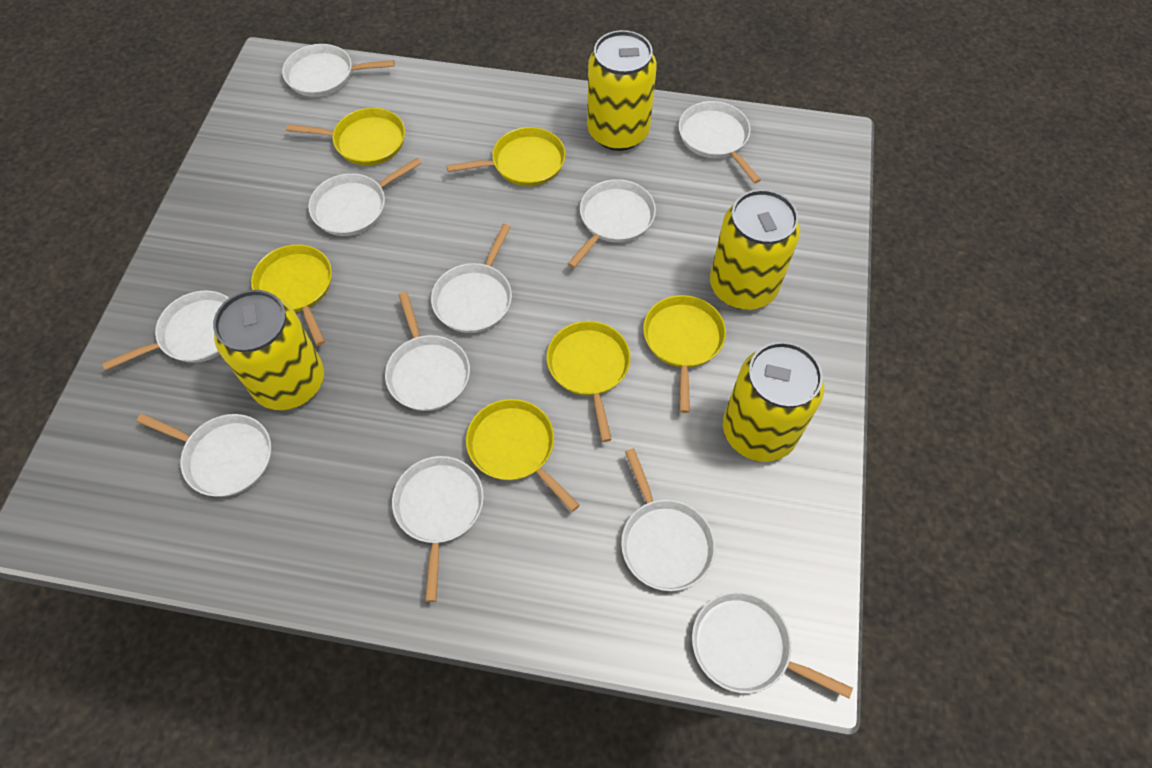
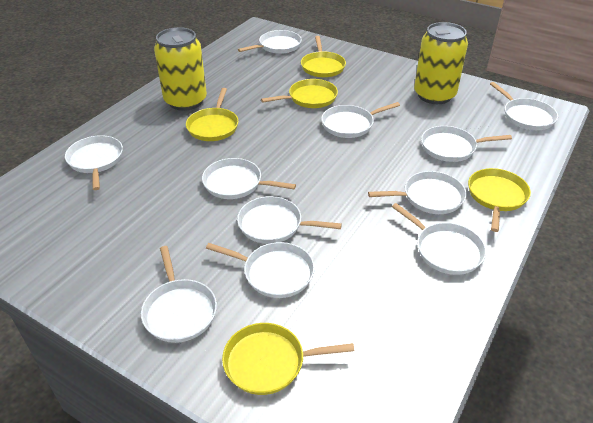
yellow can: 4 -> 2
yellow pan: 6 -> 5

